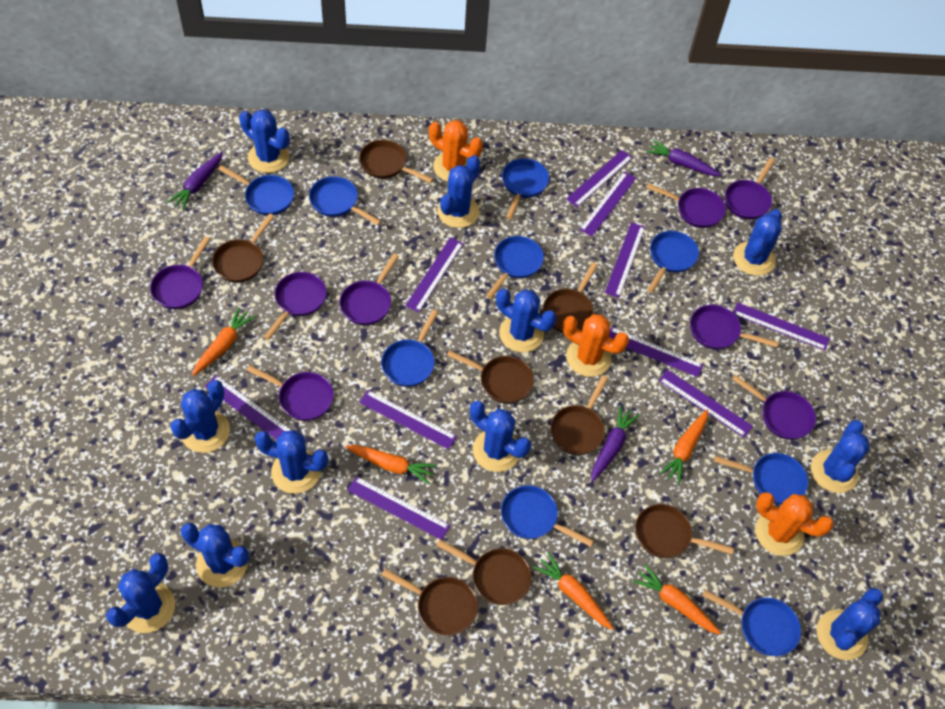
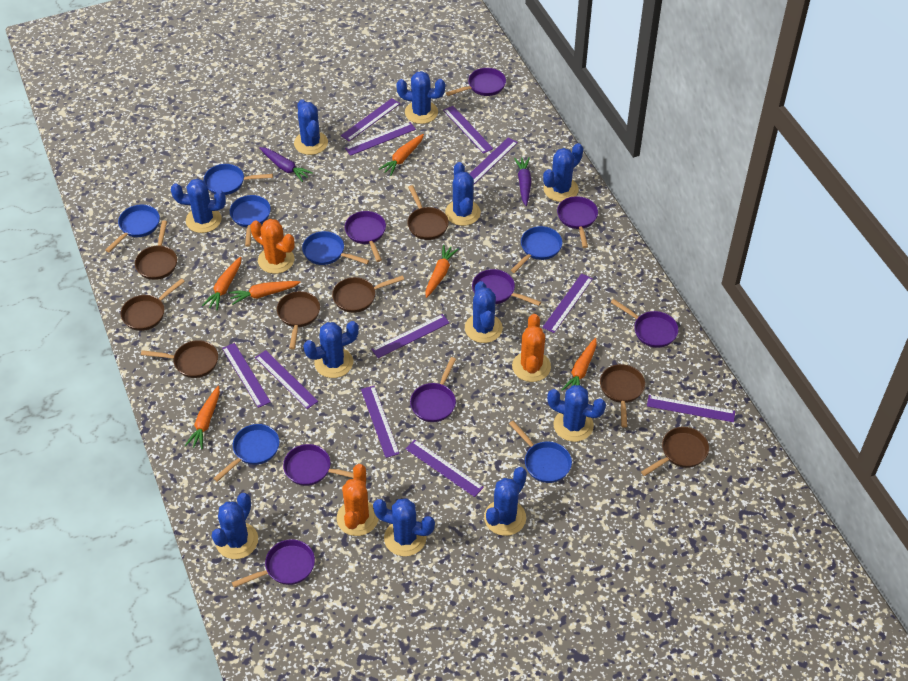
blue pan: 9 -> 7
orange carrot: 5 -> 6
purple carrot: 3 -> 2
purple ruler: 10 -> 11

